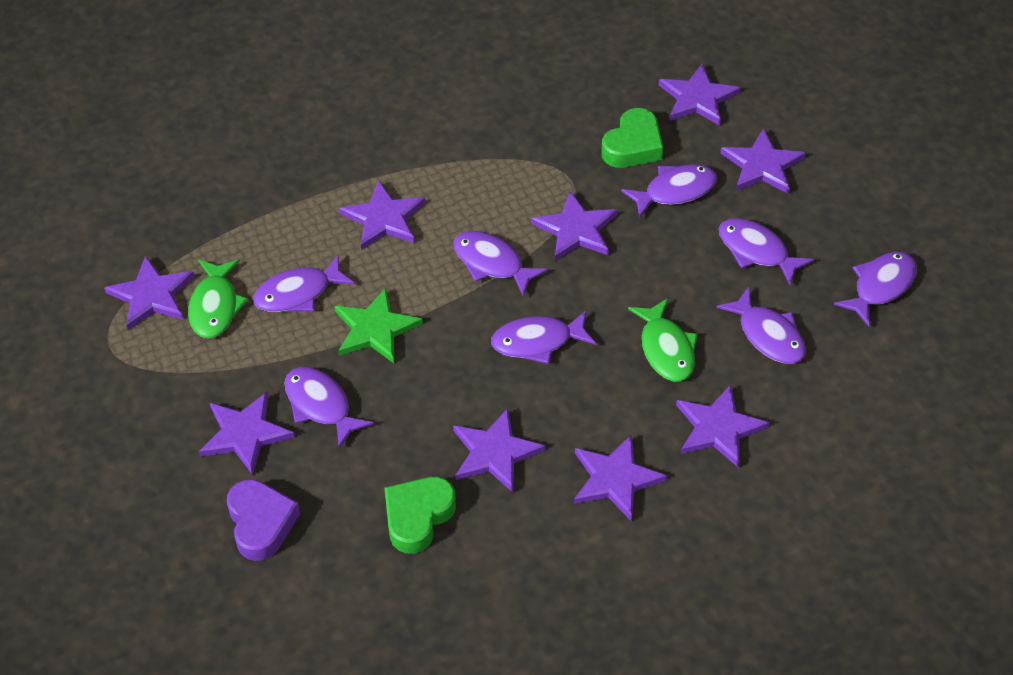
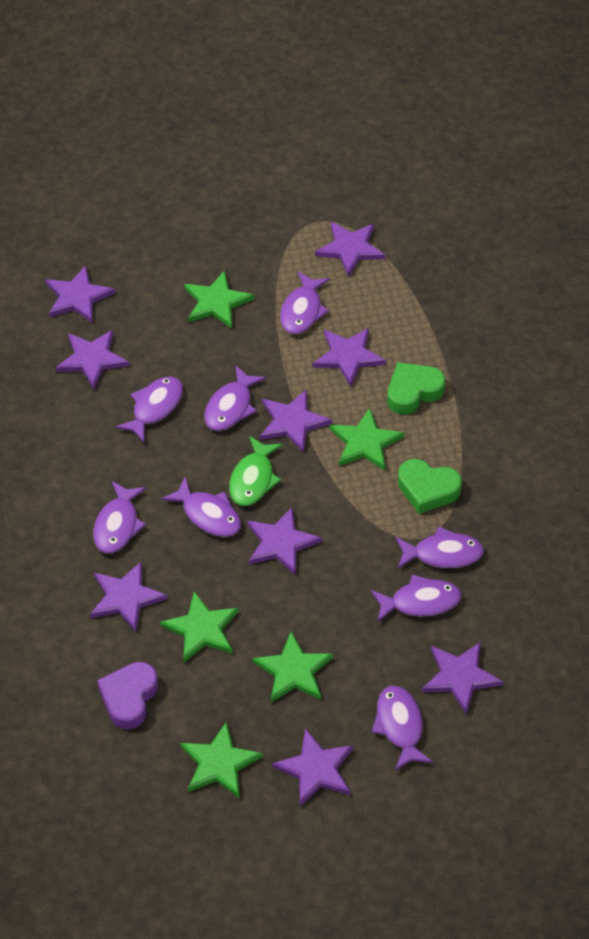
green fish: 2 -> 1
green star: 1 -> 5

